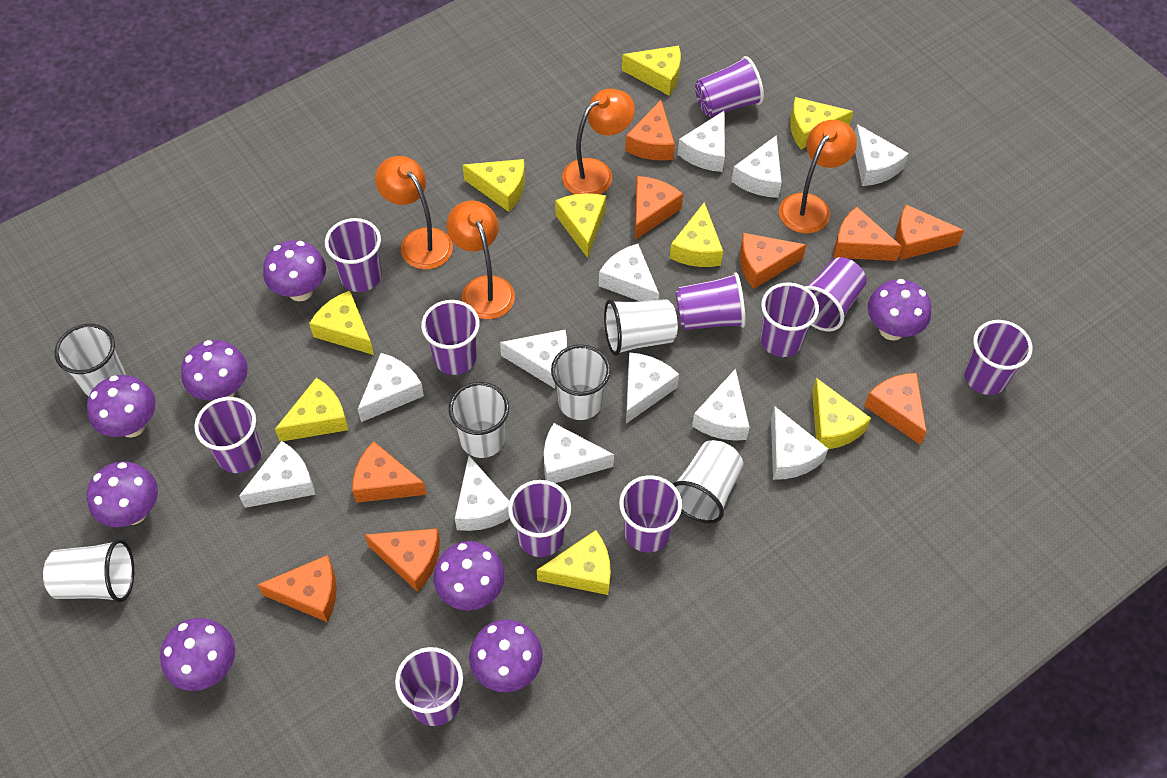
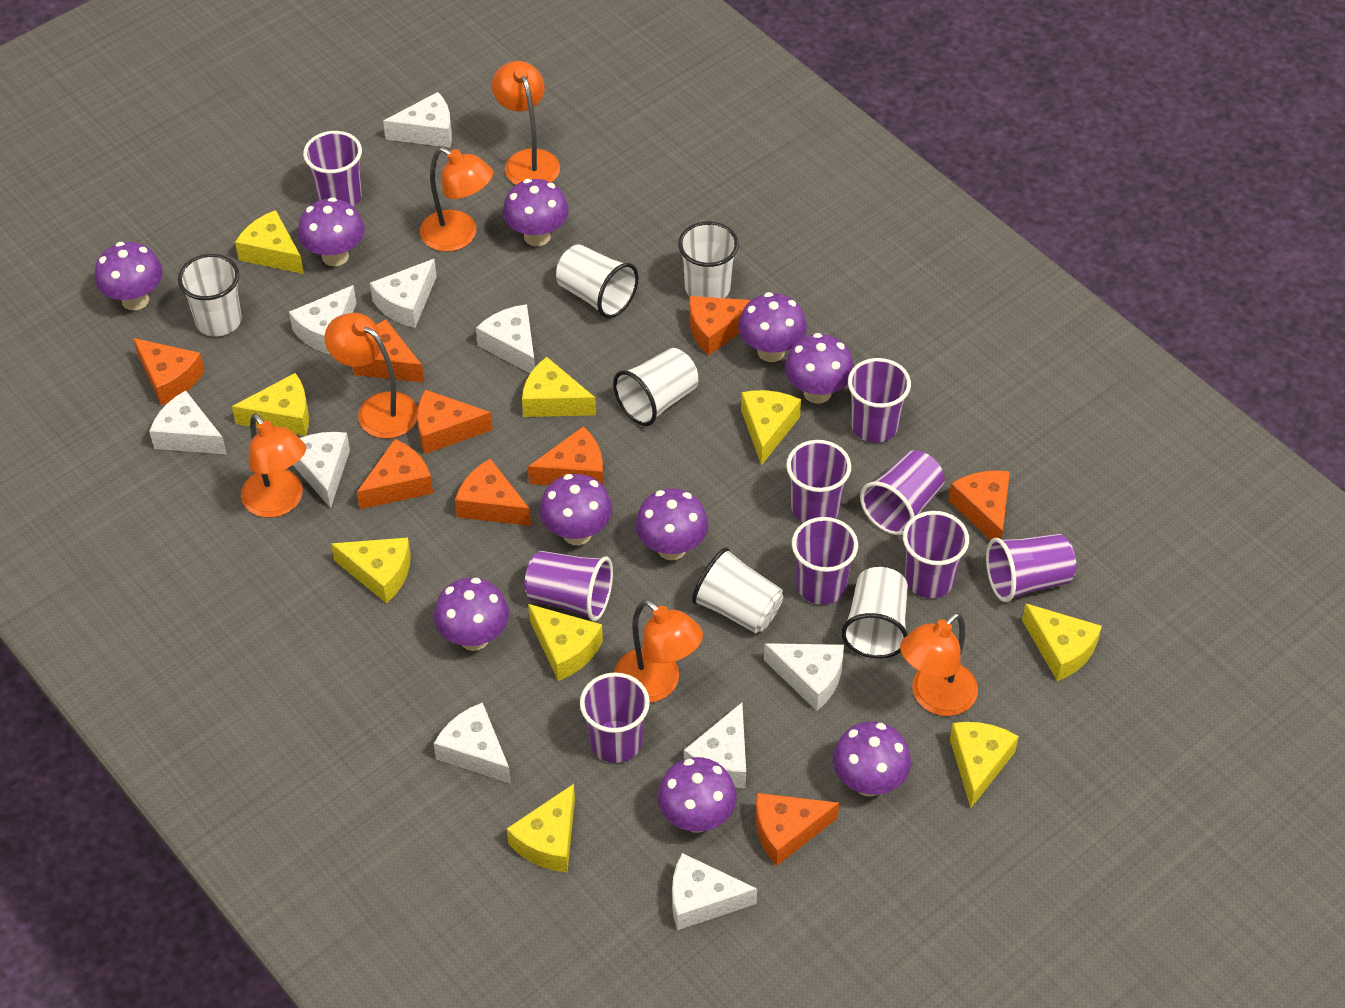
orange lamp: 4 -> 6
purple cup: 11 -> 9
purple mushroom: 8 -> 10
white cheese: 12 -> 10

